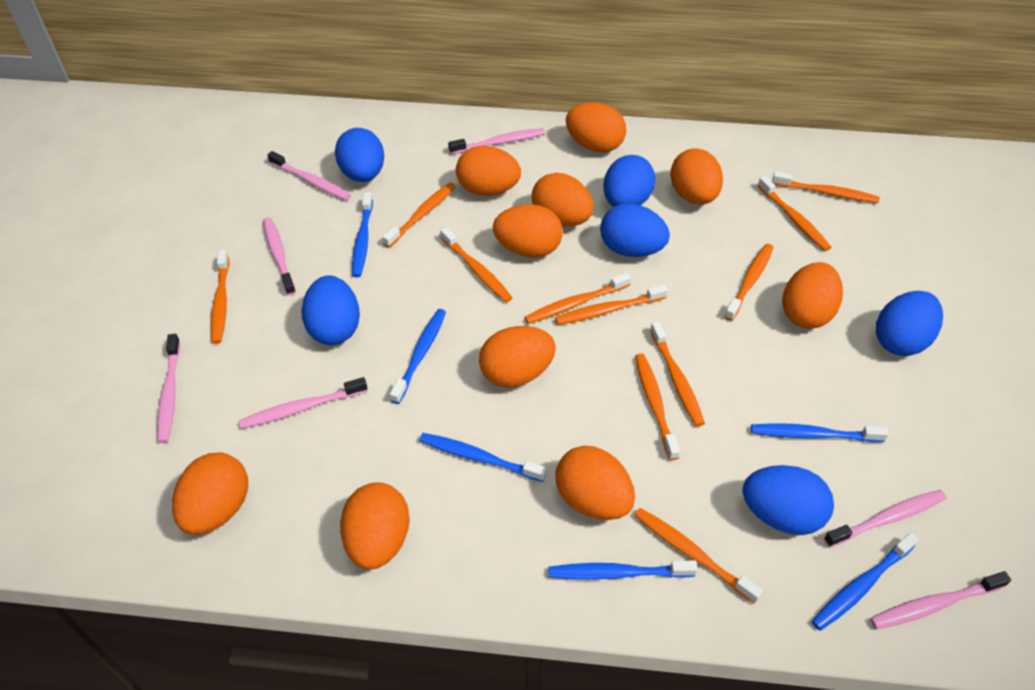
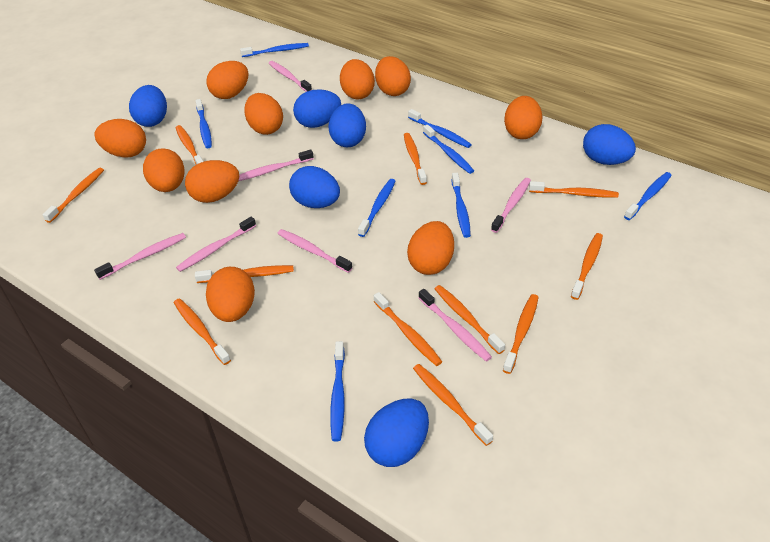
blue toothbrush: 6 -> 8

